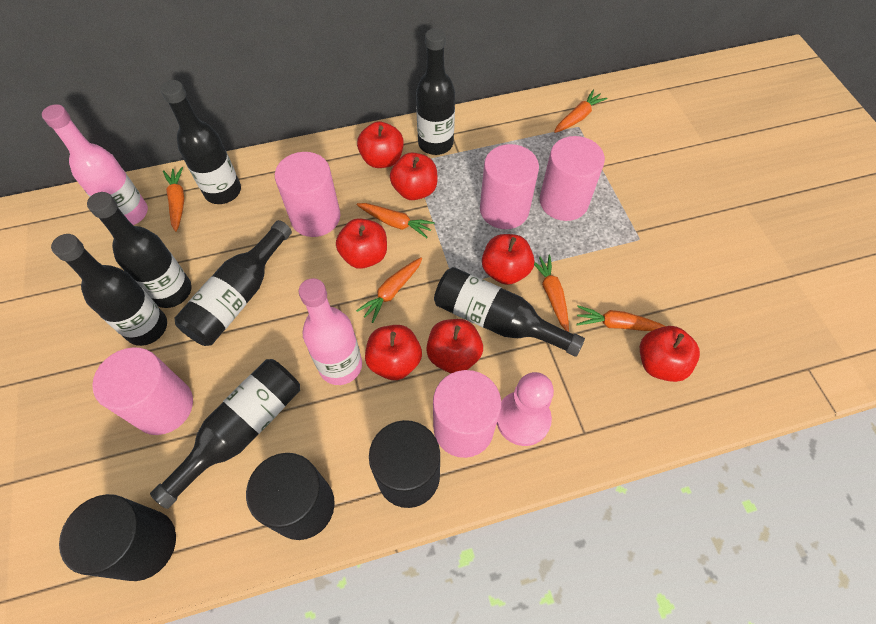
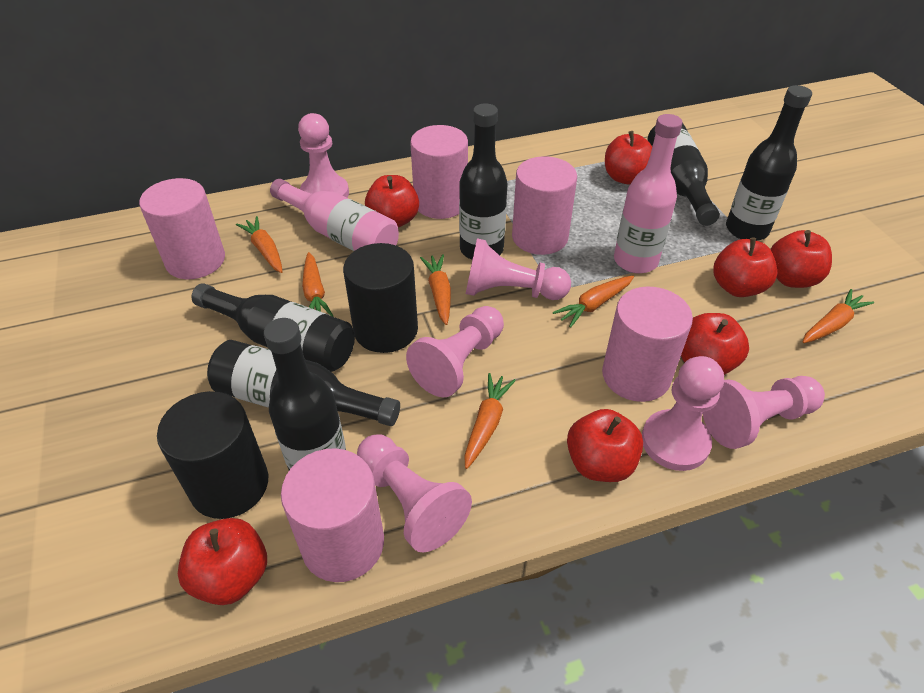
black bottle: 7 -> 6
black cylinder: 3 -> 2
pink pawn: 1 -> 6

